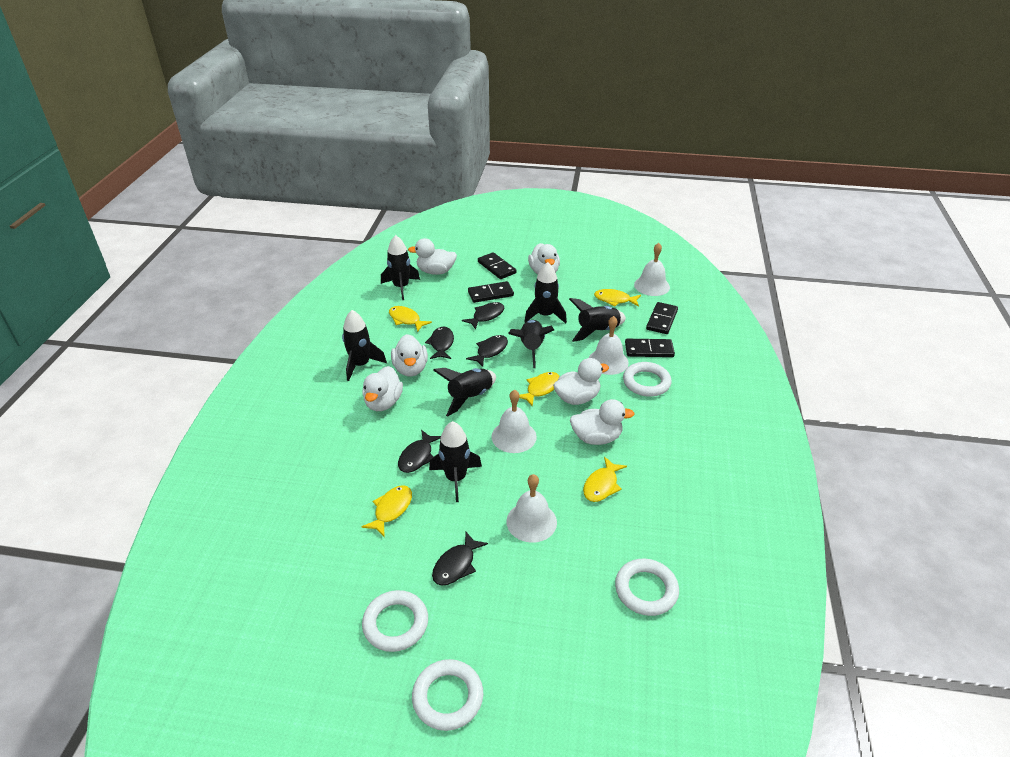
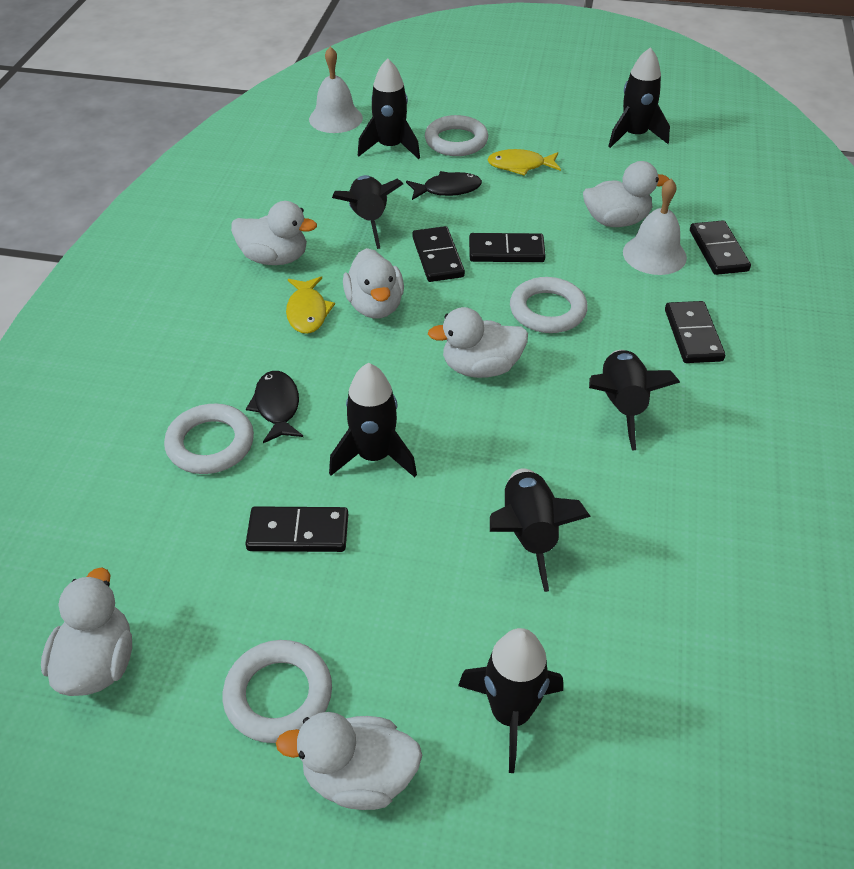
black domino: 4 -> 5
black fish: 5 -> 2
white bell: 4 -> 2
yellow fish: 5 -> 2

